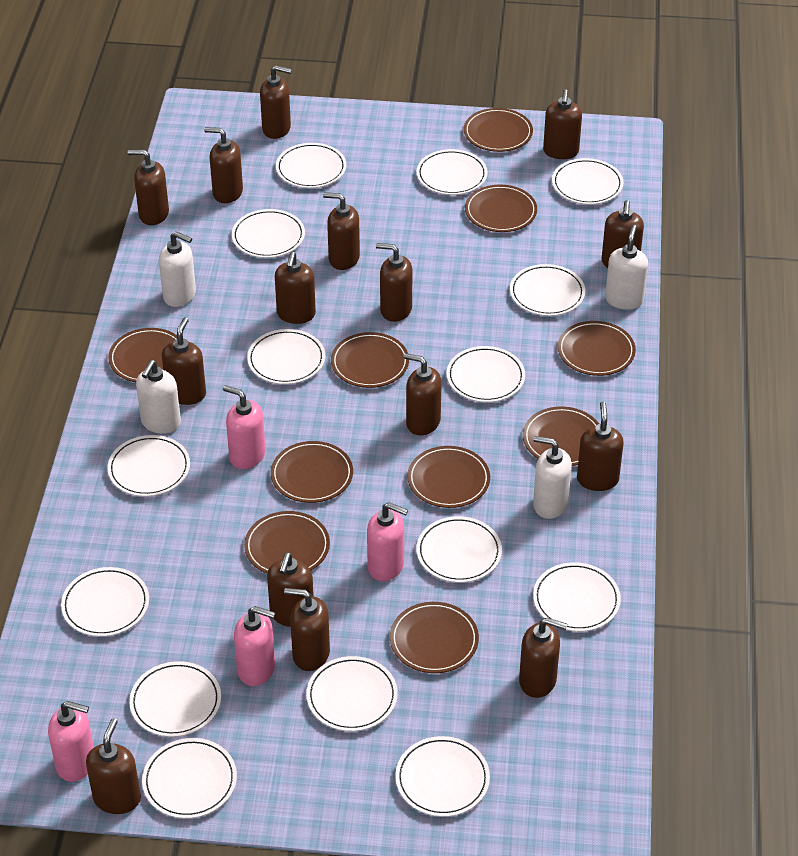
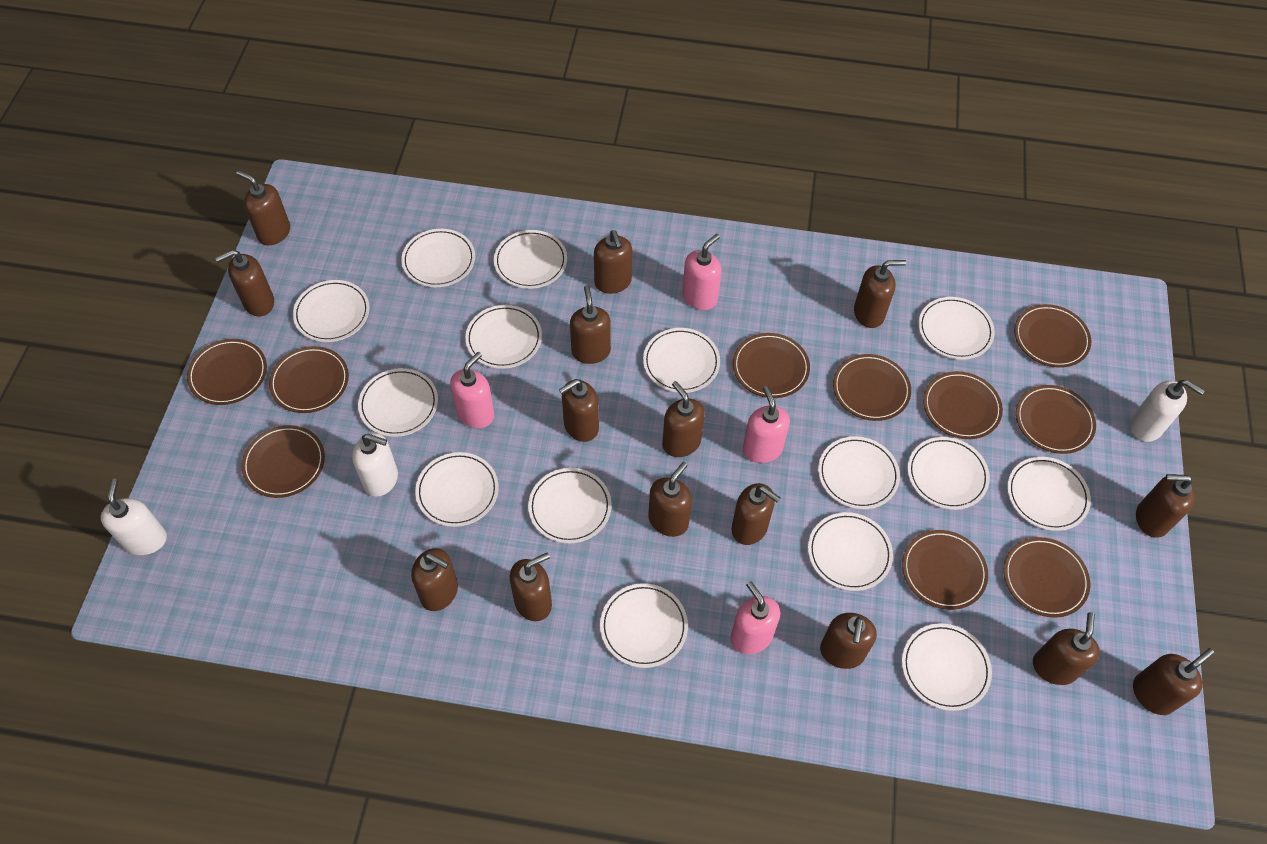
white soap dispenser: 4 -> 3

